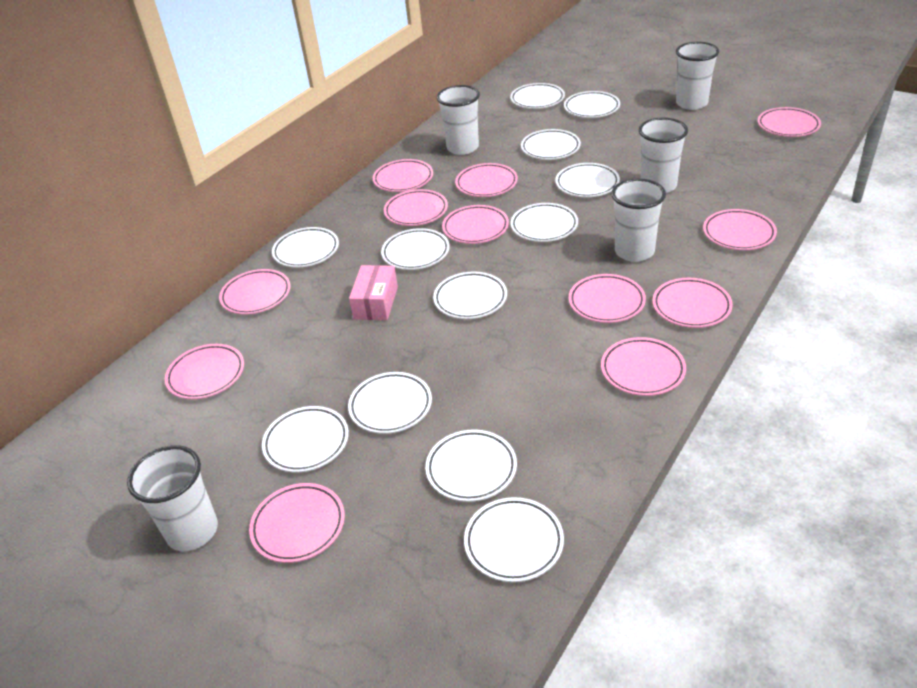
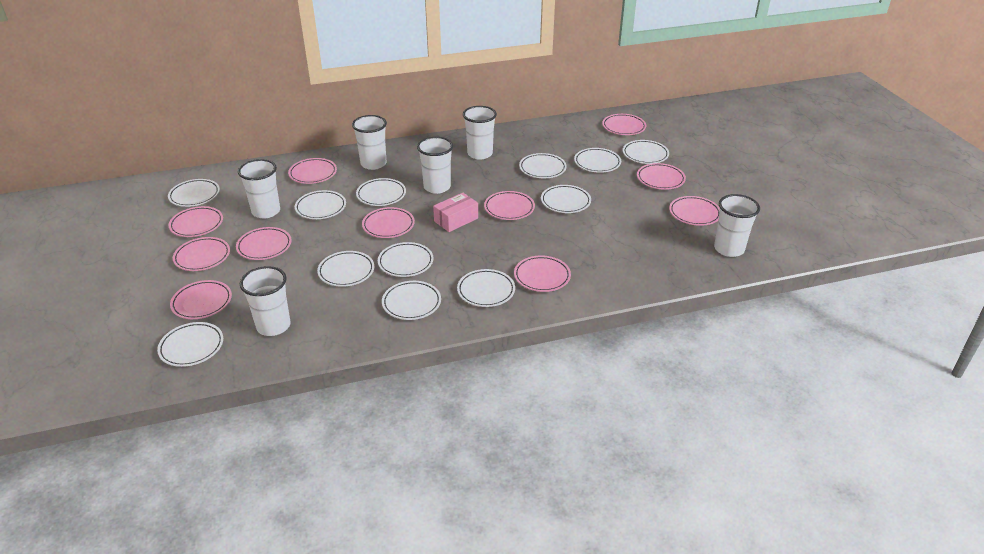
pink plate: 12 -> 11
white cup: 5 -> 6

